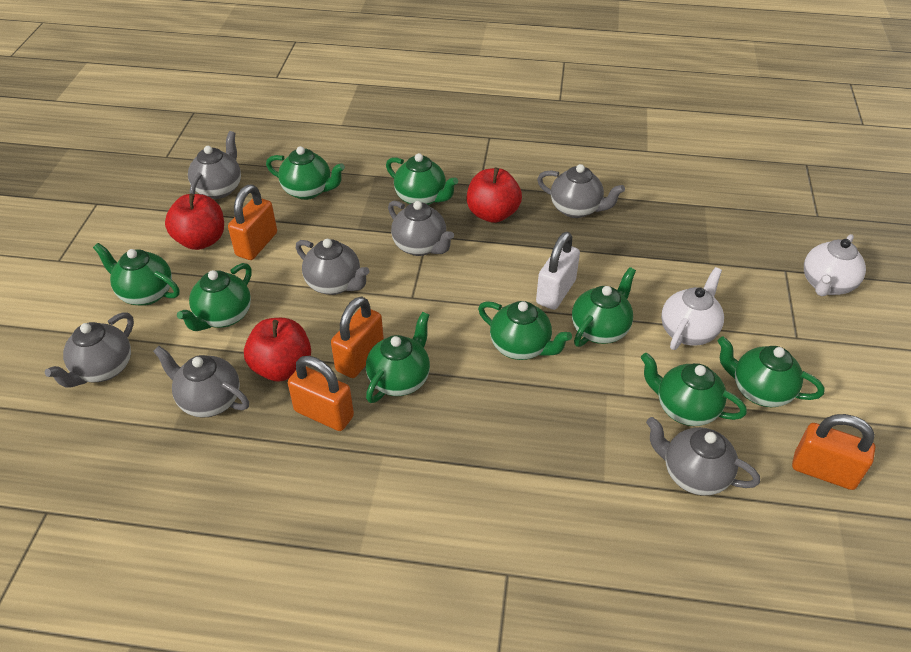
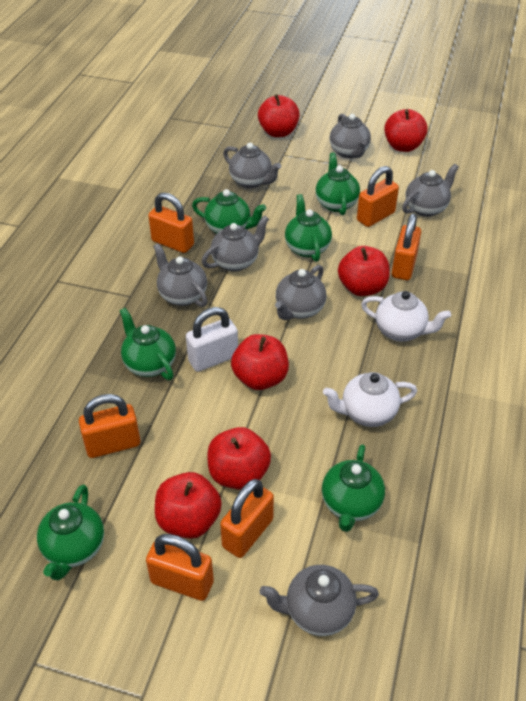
green teapot: 9 -> 6
orange padlock: 4 -> 6
red apple: 3 -> 6

